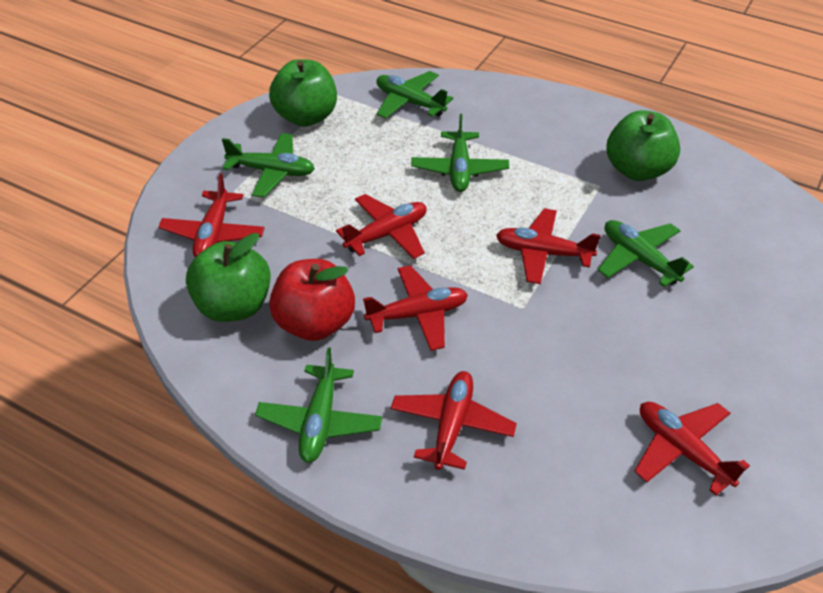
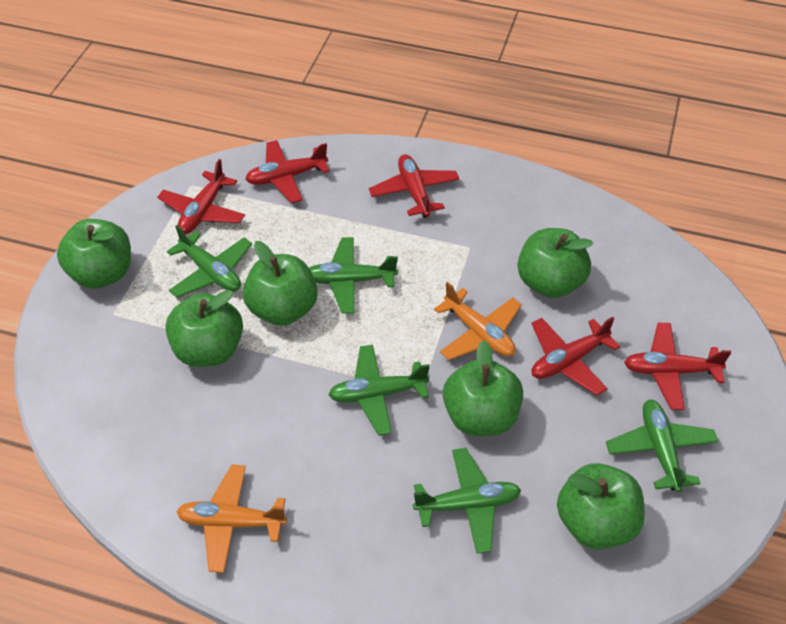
green apple: 3 -> 6
orange plane: 0 -> 2
red apple: 1 -> 0
red plane: 6 -> 5

